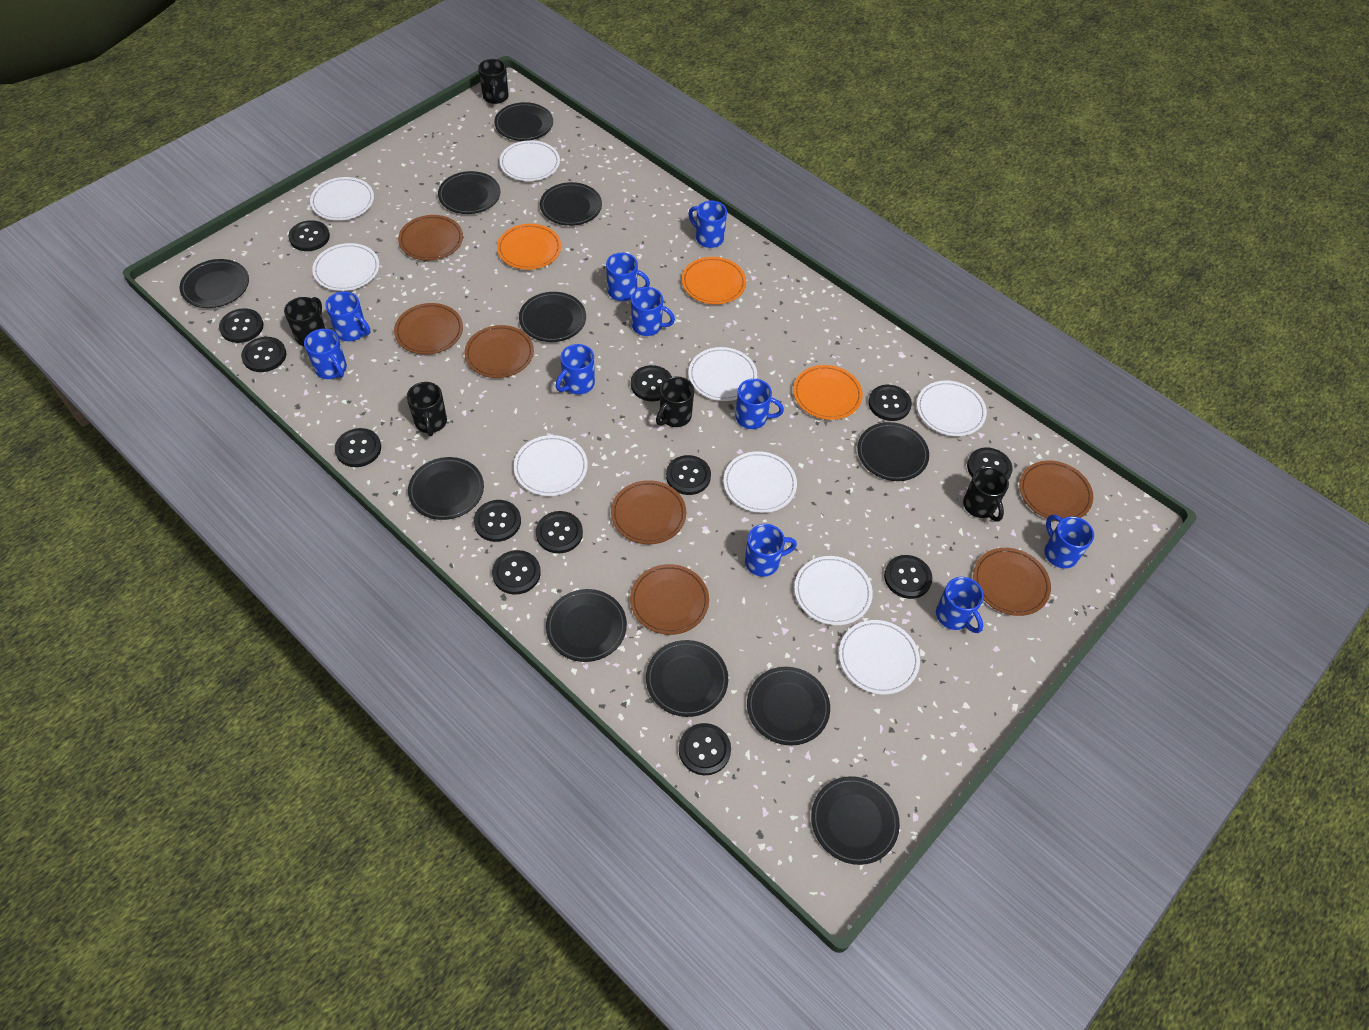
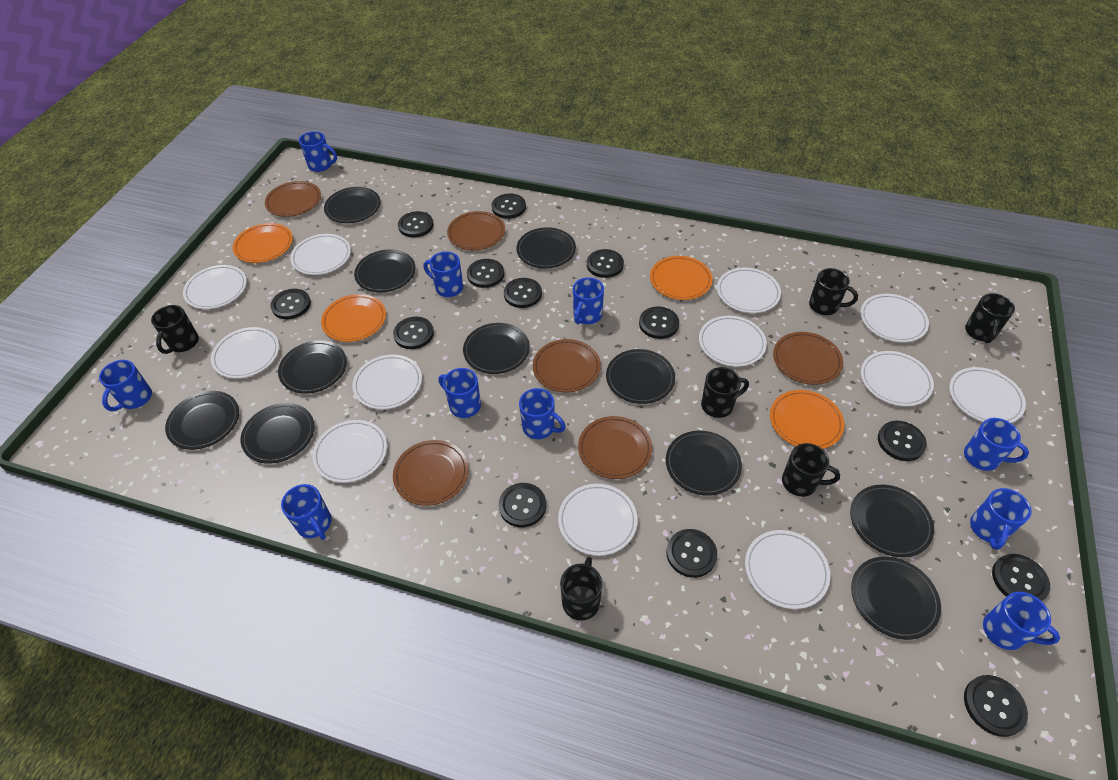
black mug: 5 -> 6
brown plate: 7 -> 6
orange plate: 3 -> 4
white plate: 9 -> 12

